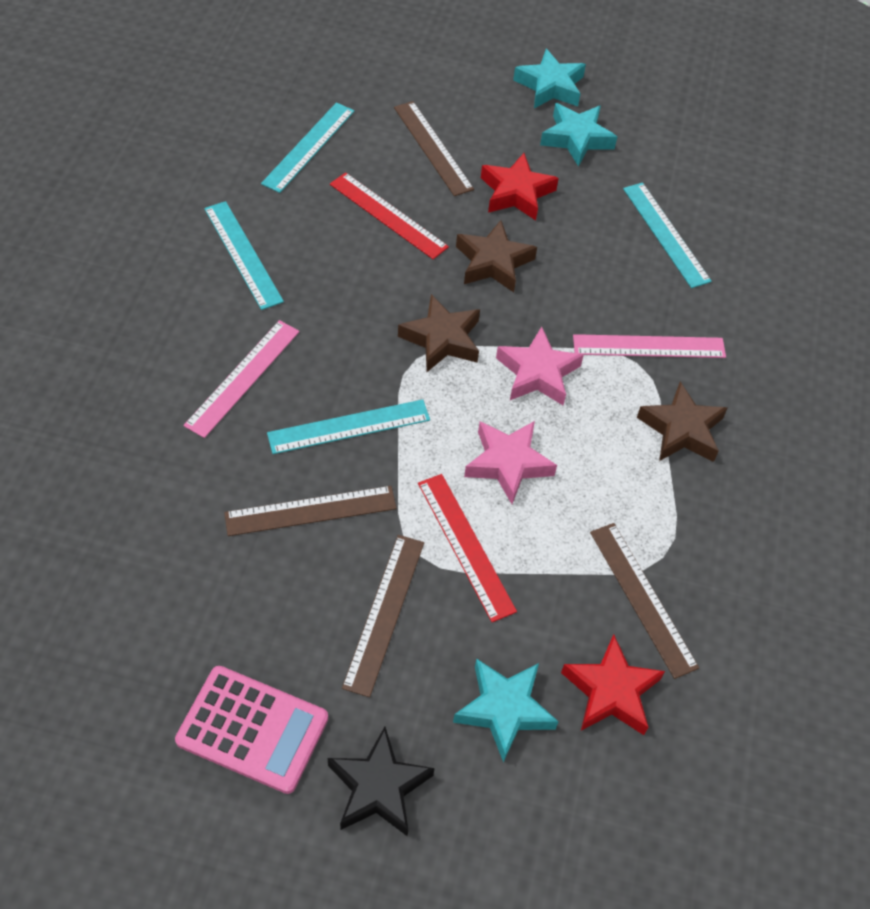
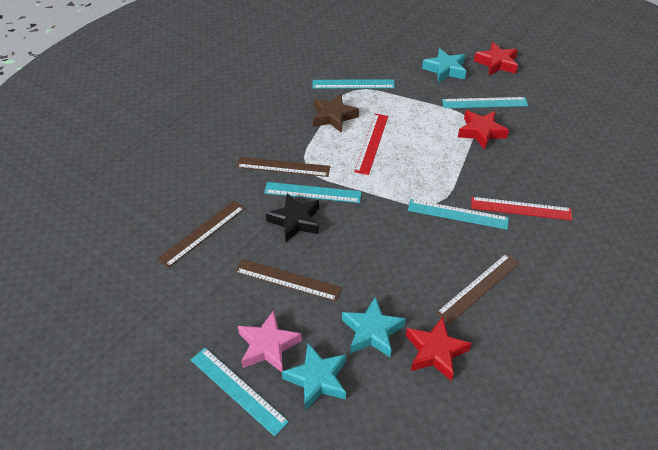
brown star: 3 -> 1
pink calculator: 1 -> 0
pink ruler: 2 -> 0
pink star: 2 -> 1
red star: 2 -> 3
turquoise ruler: 4 -> 5

